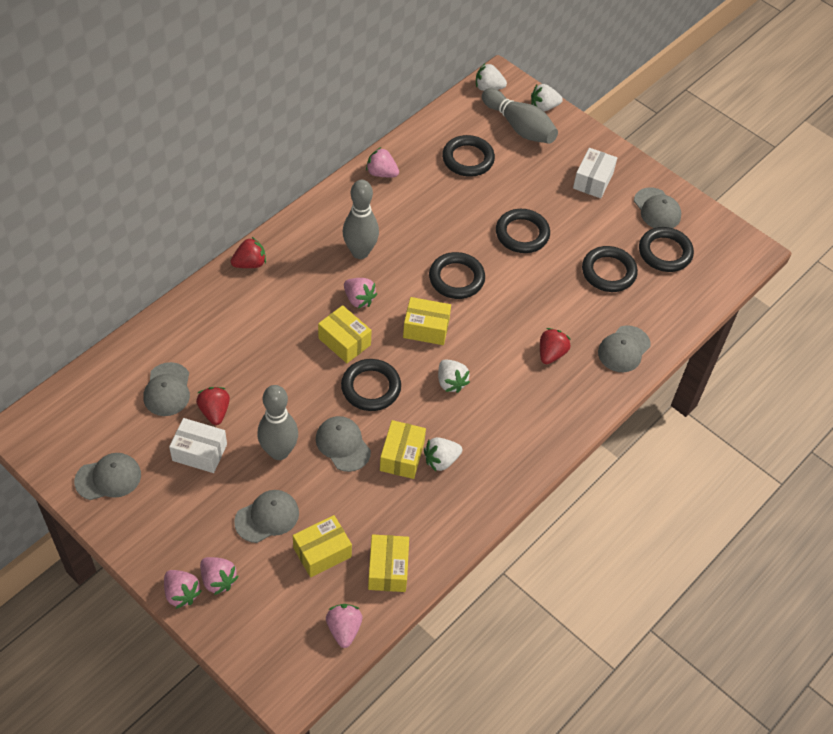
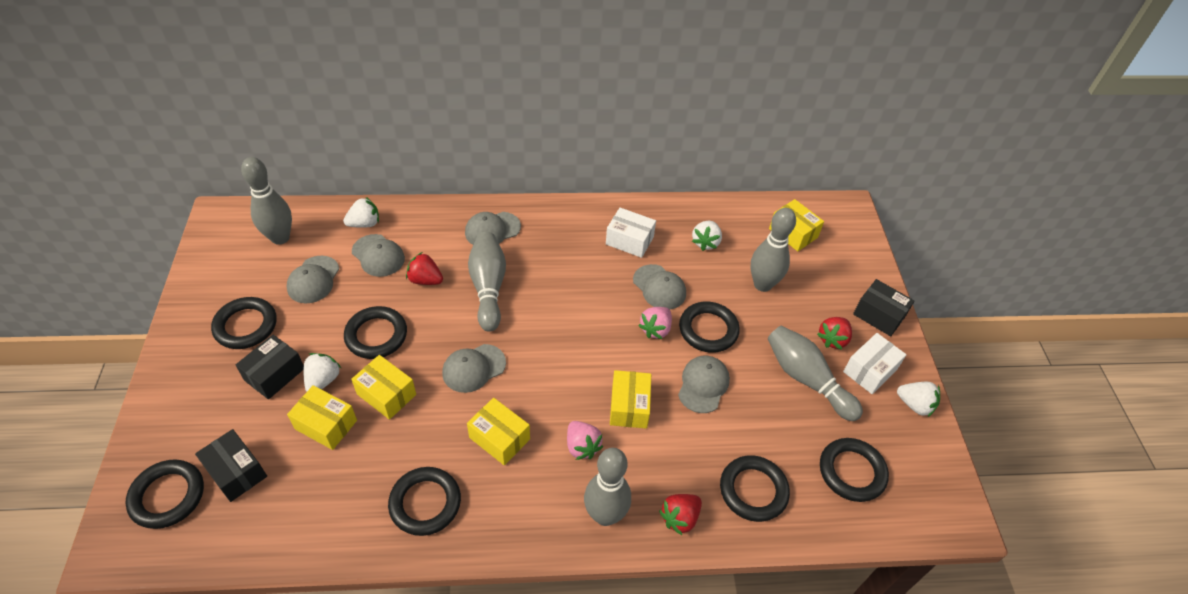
black box: 0 -> 3
black ring: 6 -> 7
grey bowling pin: 3 -> 5
pink strawberry: 5 -> 2

